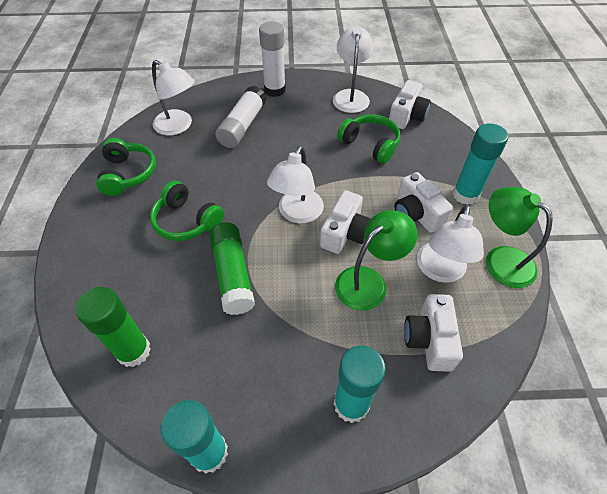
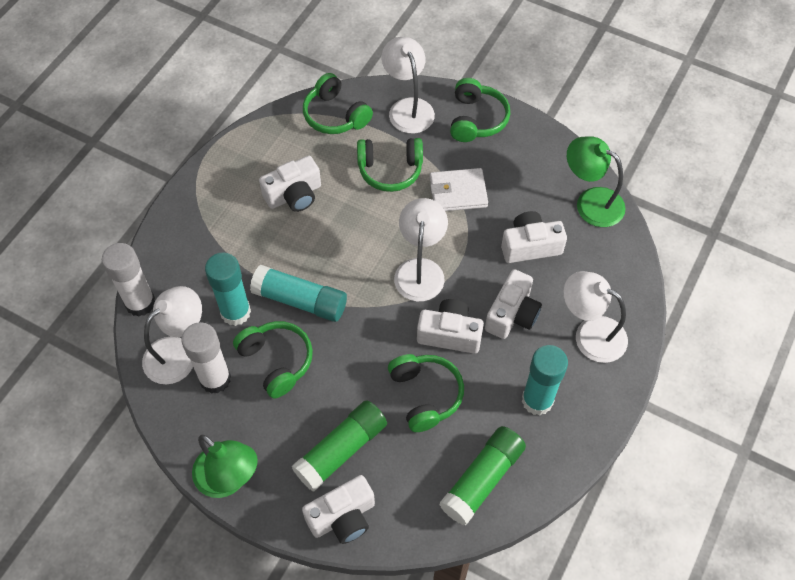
green headphones: 3 -> 5
white camera: 4 -> 5
white wallet: 0 -> 1

